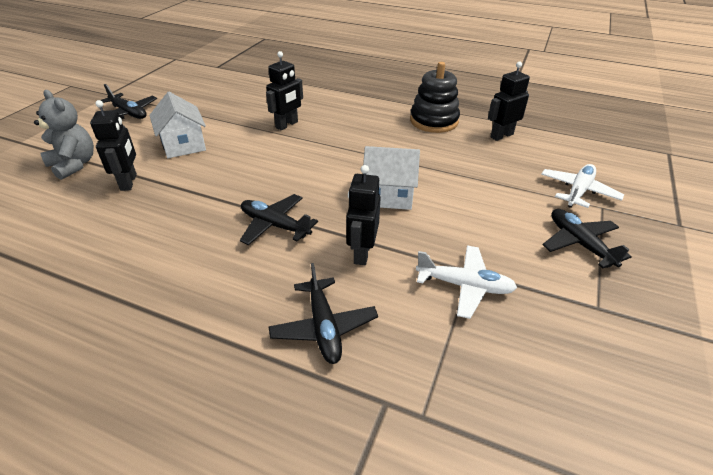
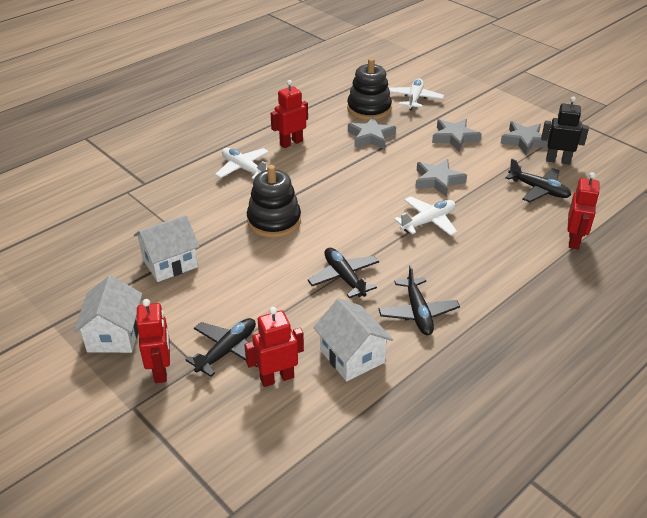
black robot: 4 -> 1
black stacking toy: 1 -> 2
grey star: 0 -> 4
grey teddy bear: 1 -> 0
red robot: 0 -> 4
white house: 2 -> 3
white plane: 2 -> 3

